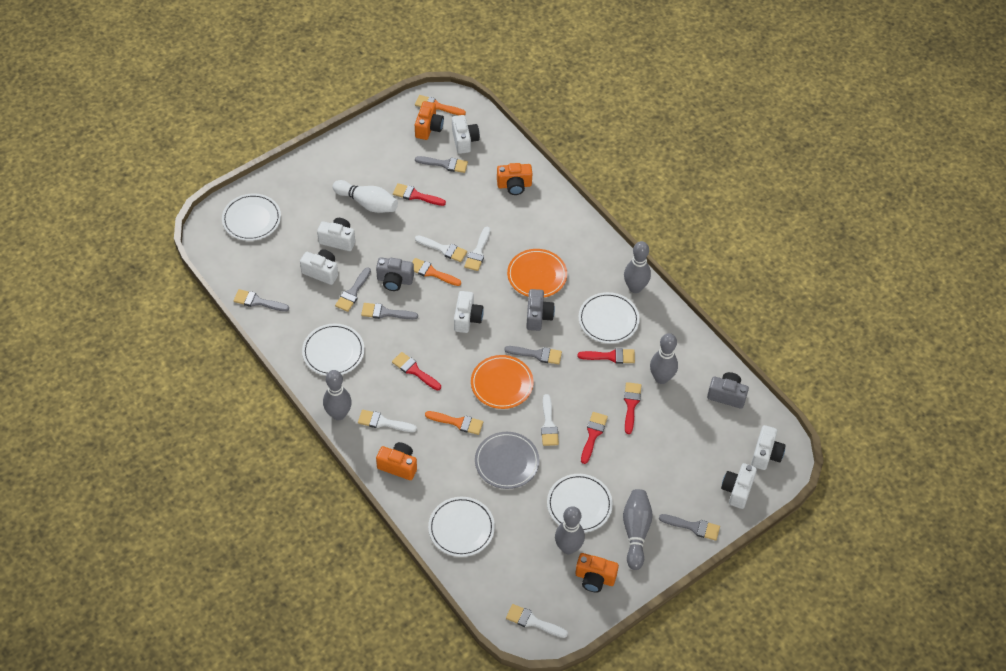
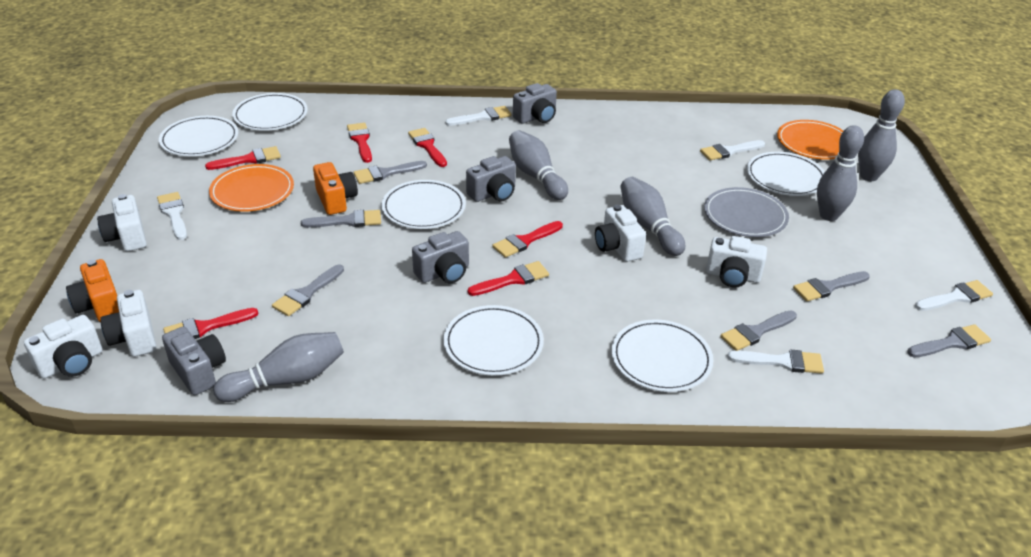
grey camera: 3 -> 4
orange brush: 3 -> 0
orange camera: 4 -> 2
red brush: 5 -> 6
white bowling pin: 1 -> 0
white camera: 6 -> 5
white plate: 5 -> 6

